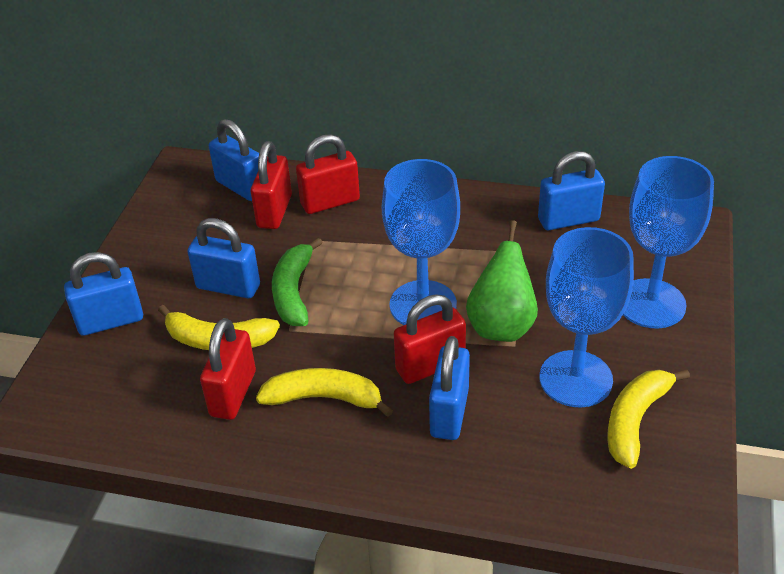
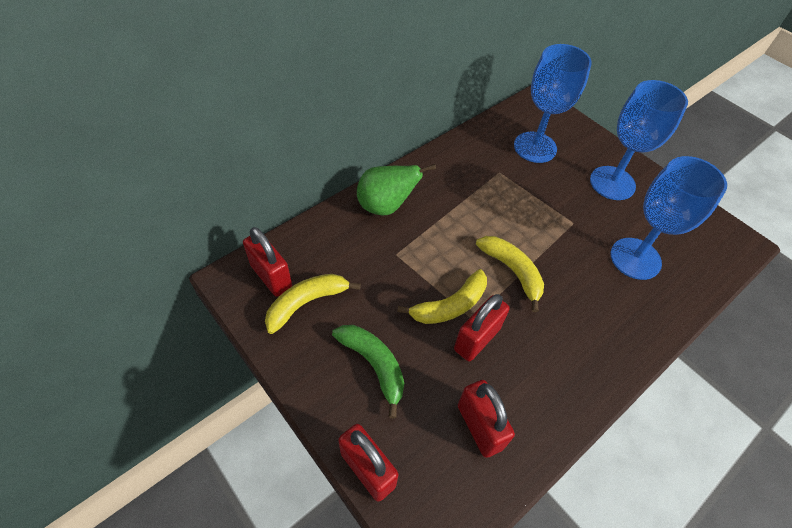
blue padlock: 5 -> 0

